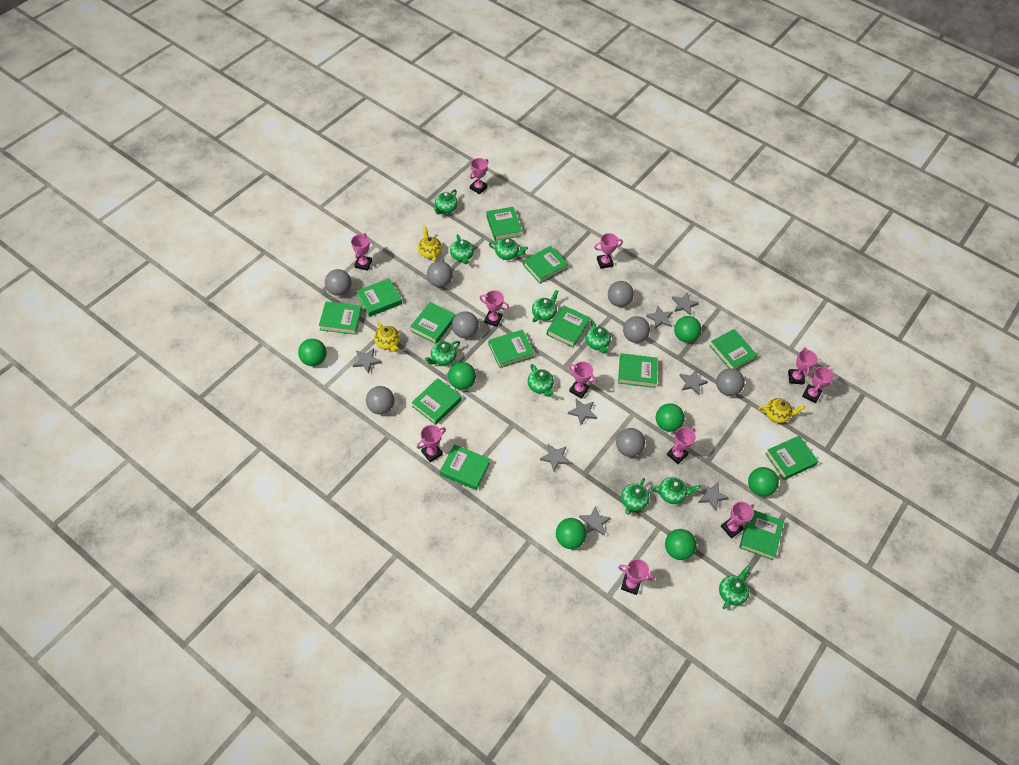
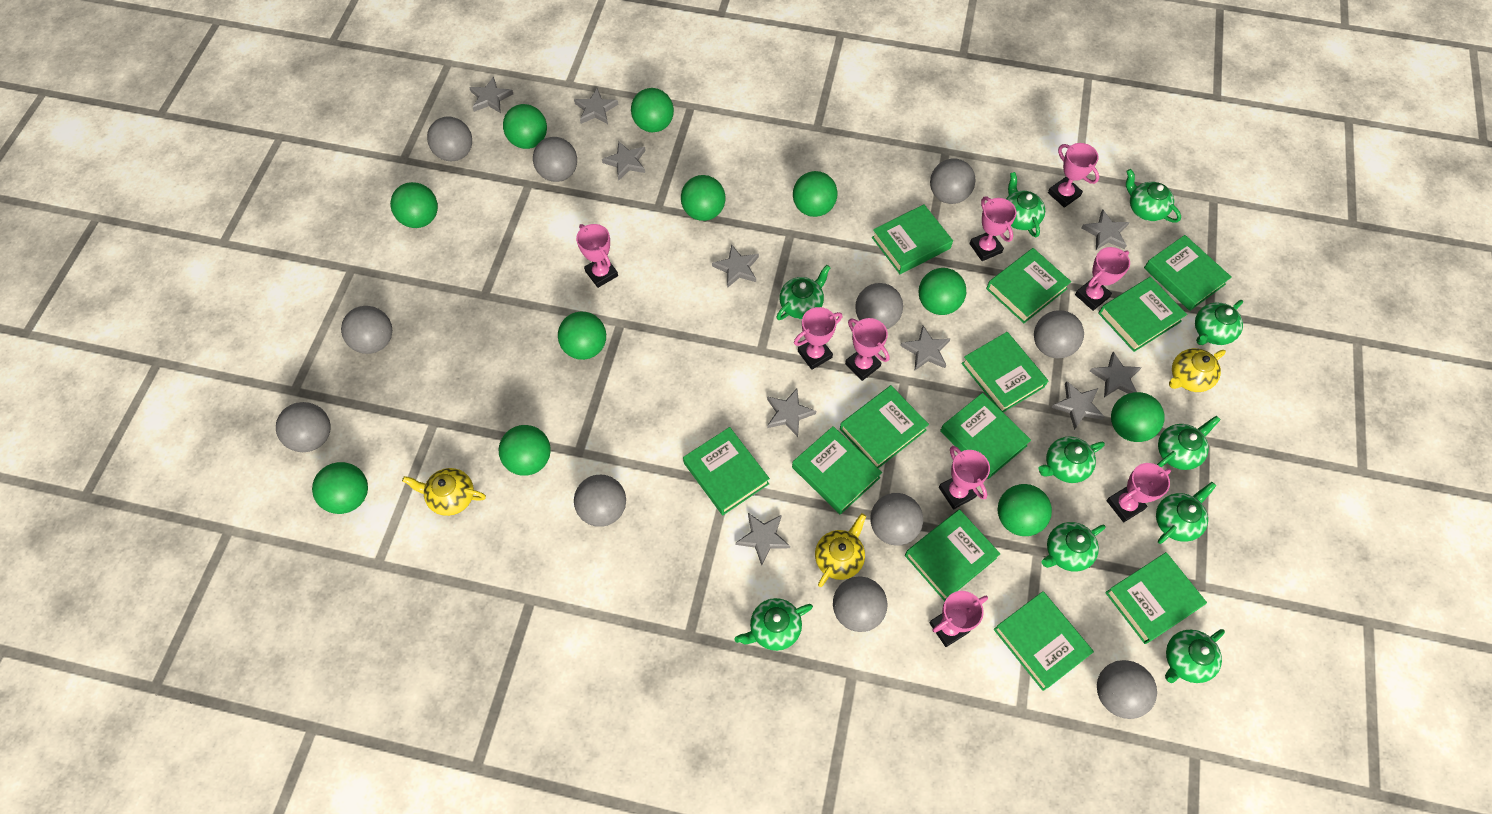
green ball: 7 -> 11
green book: 13 -> 12
grey ball: 8 -> 11
grey star: 8 -> 10
pink trophy: 11 -> 9

